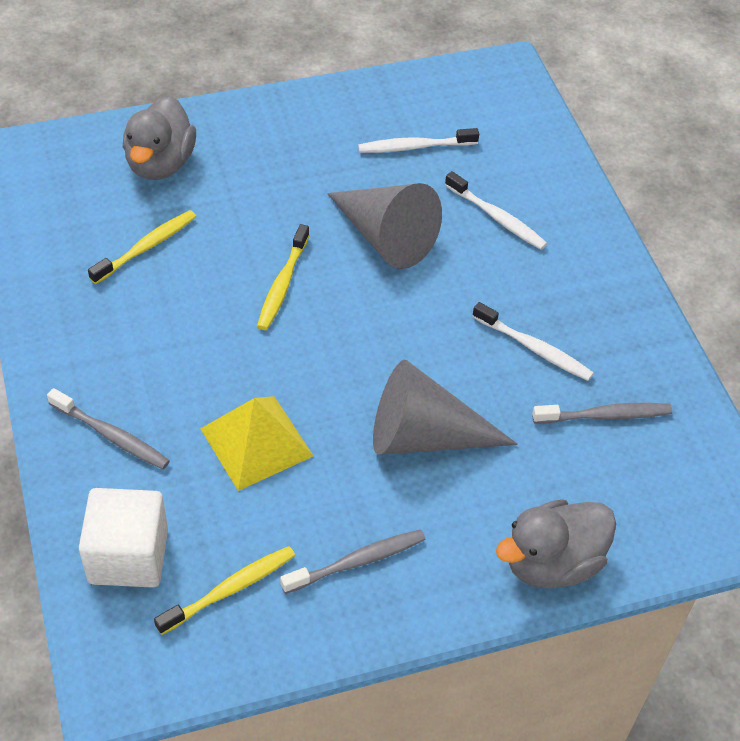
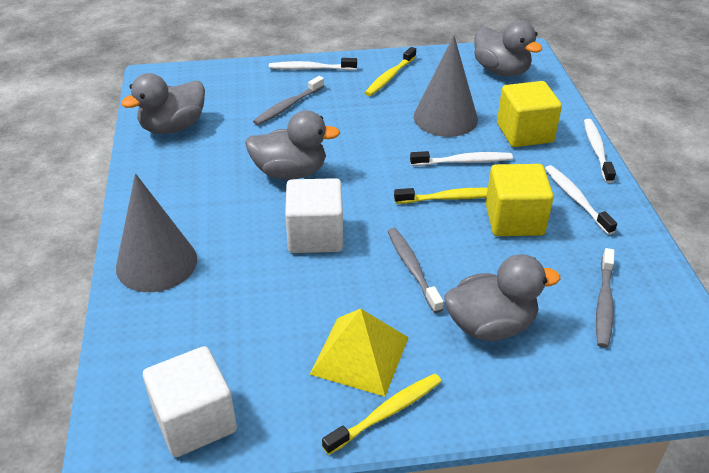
grey duck: 2 -> 4
white cube: 1 -> 2
white toothbrush: 3 -> 4
yellow cube: 0 -> 2

